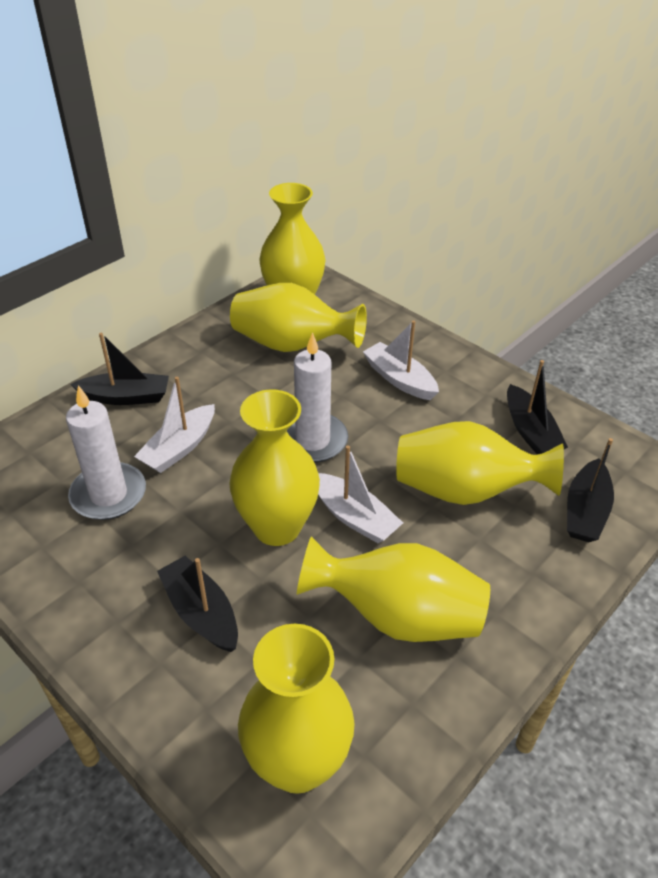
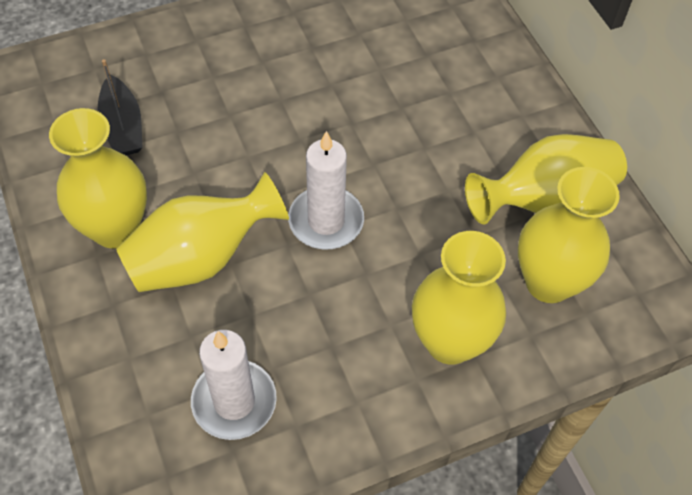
black boat: 4 -> 1
white boat: 3 -> 0
yellow vase: 6 -> 5

